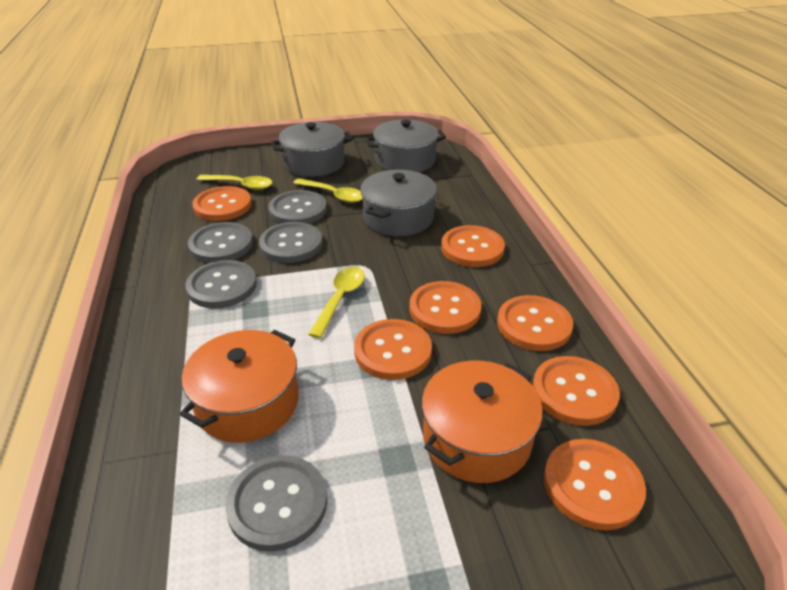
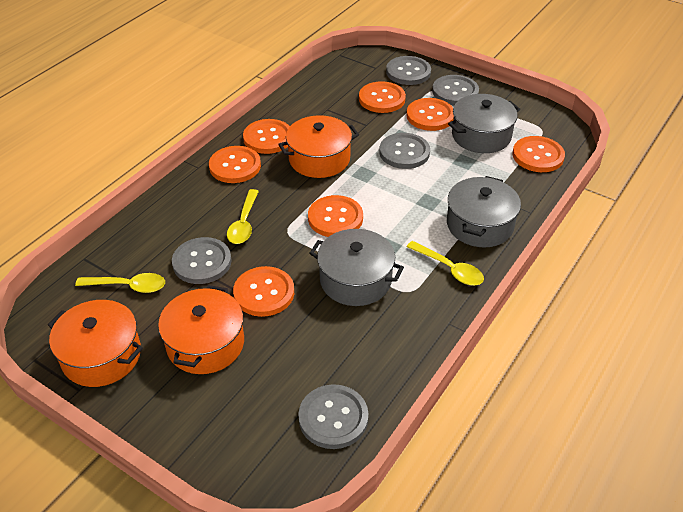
orange pot: 2 -> 3

